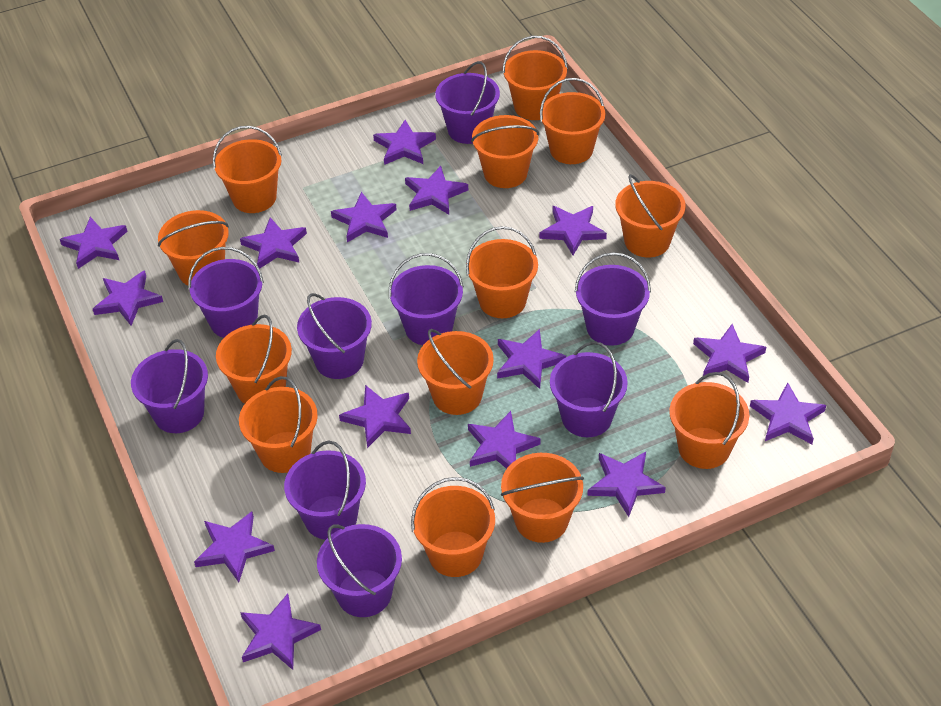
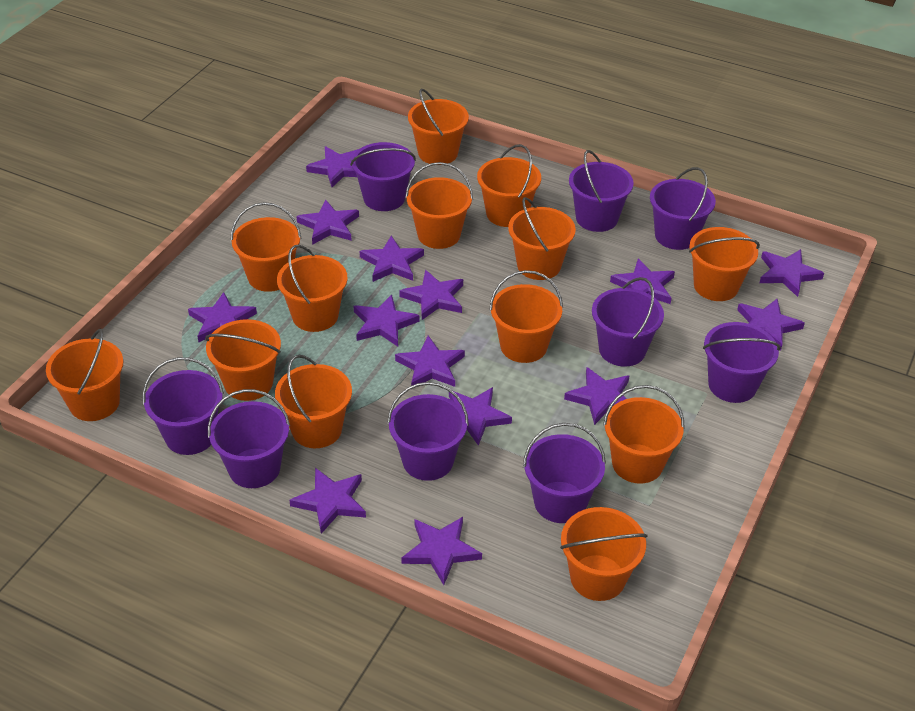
purple star: 15 -> 14

